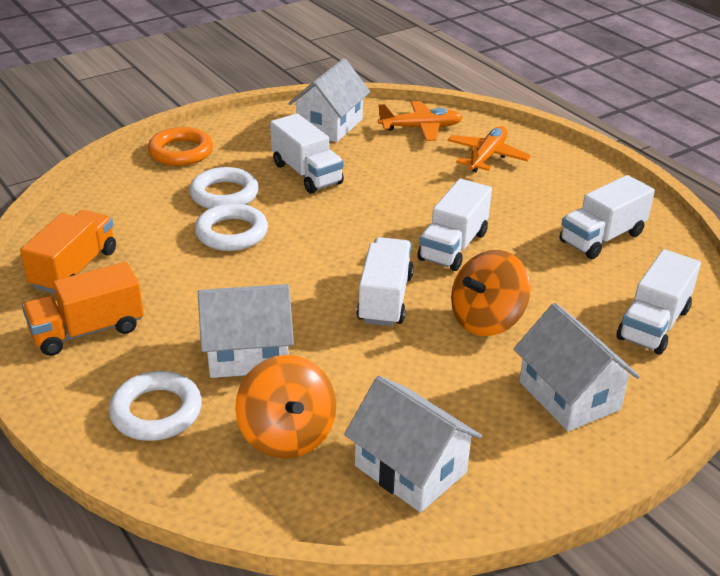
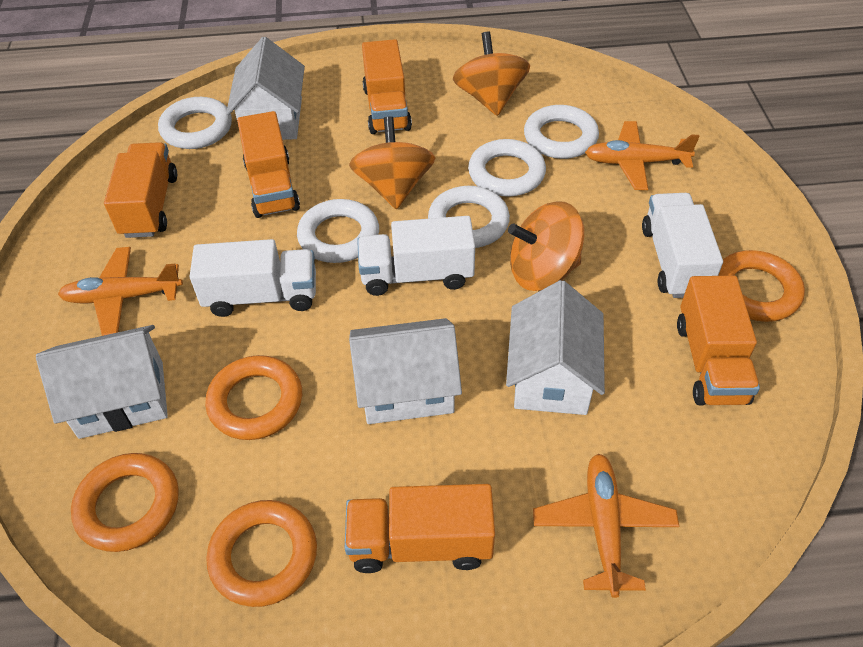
orange plane: 2 -> 3
orange ring: 1 -> 4
orange spinning top: 2 -> 3
orange truck: 2 -> 5
white ring: 3 -> 5
white truck: 5 -> 3

